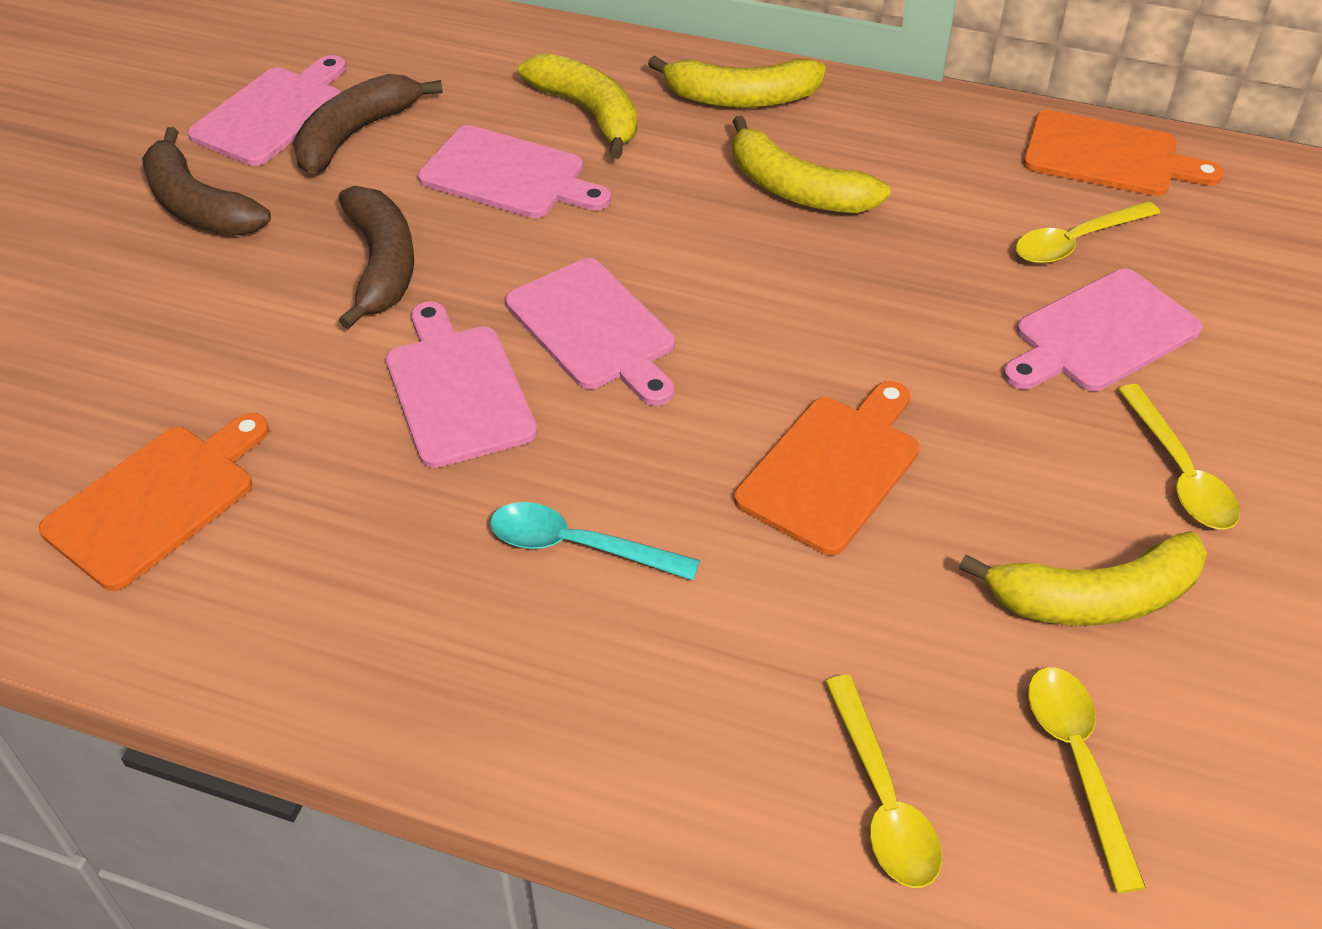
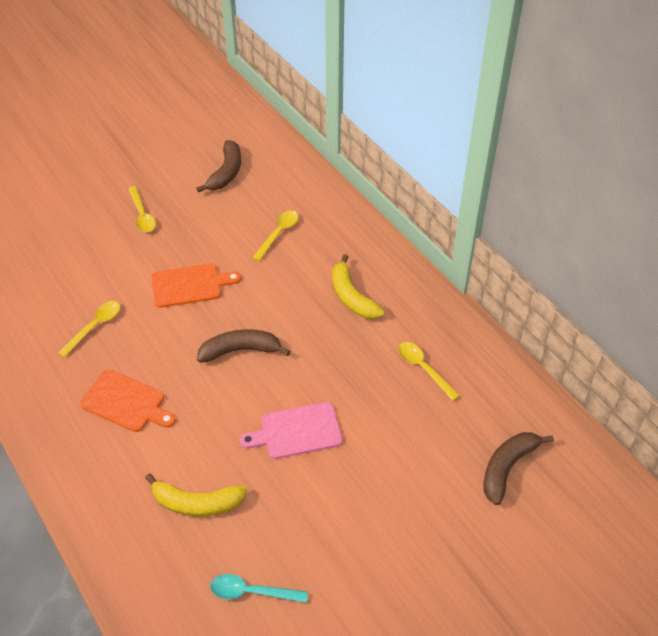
orange cutting board: 3 -> 2
pink cutting board: 5 -> 1
yellow banana: 4 -> 2

